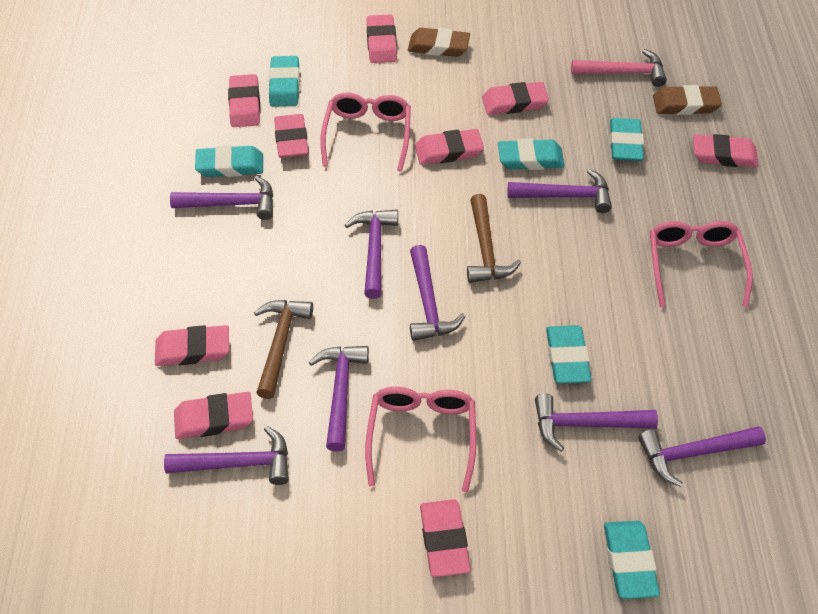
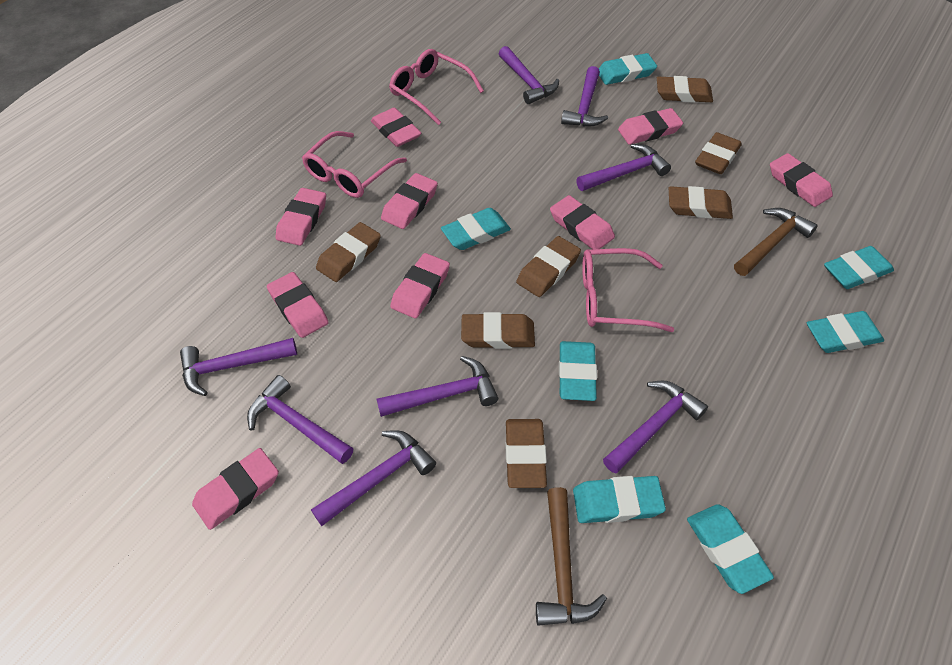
brown eraser: 2 -> 7
pink hammer: 1 -> 0
turquoise eraser: 6 -> 7

